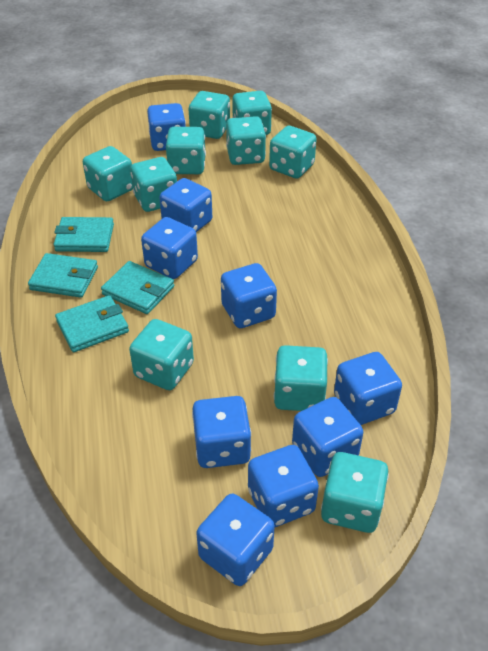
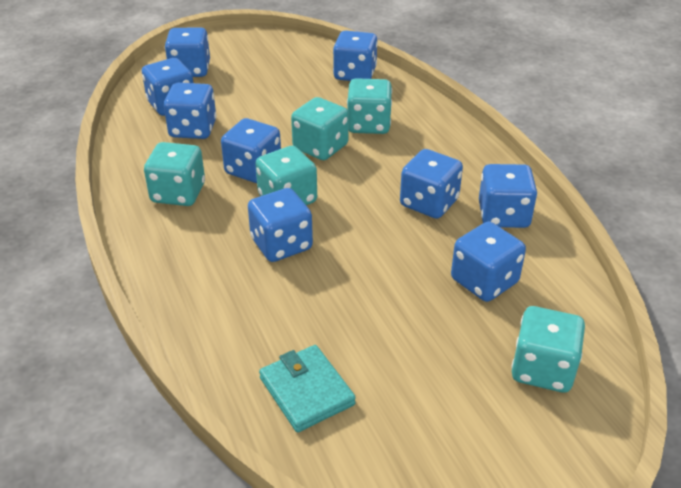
turquoise dice: 10 -> 5
turquoise wallet: 4 -> 1

